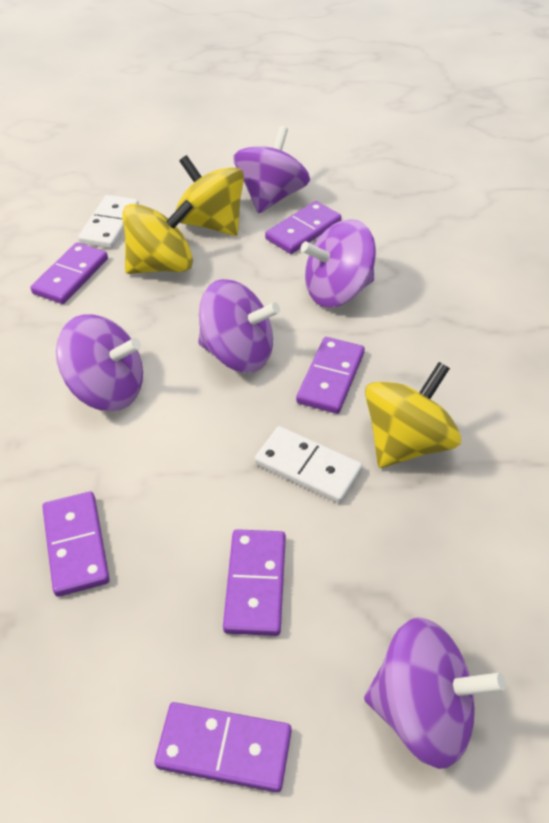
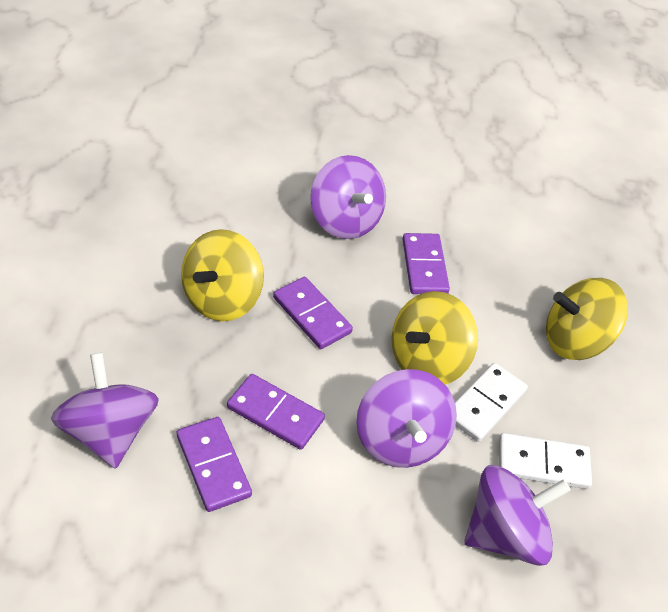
purple domino: 6 -> 4
purple spinning top: 5 -> 4

